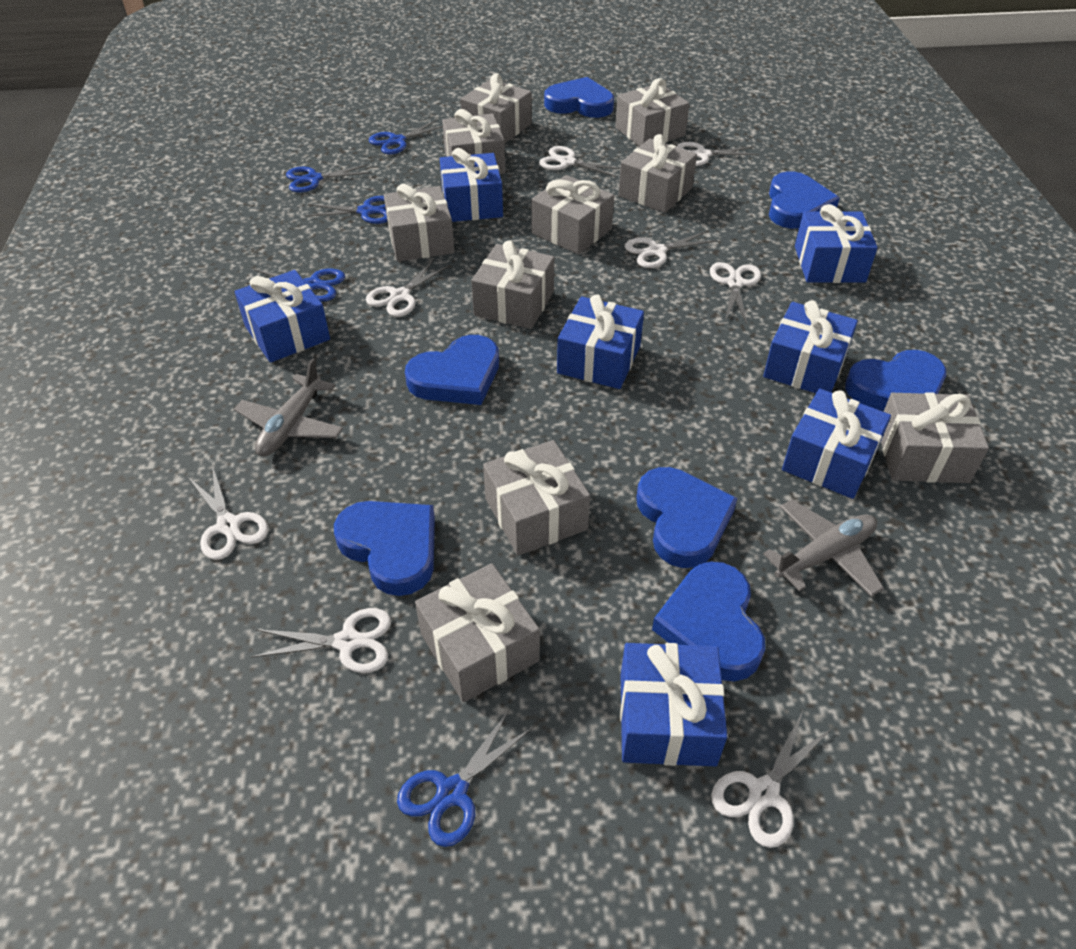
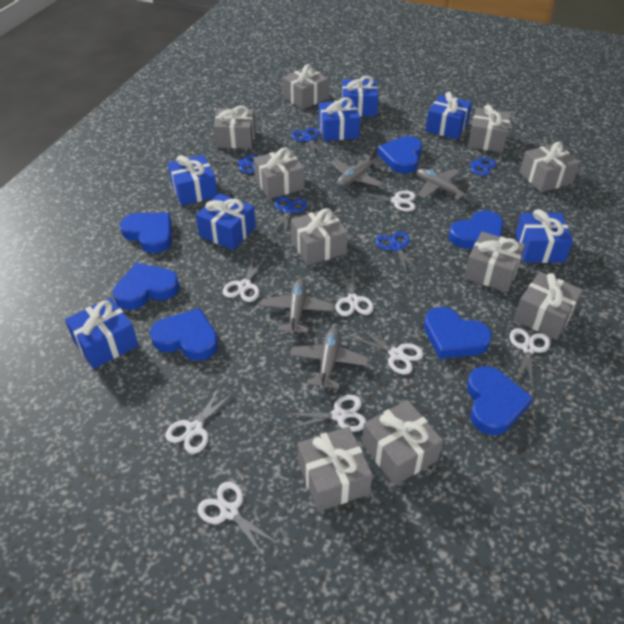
grey plane: 2 -> 4

